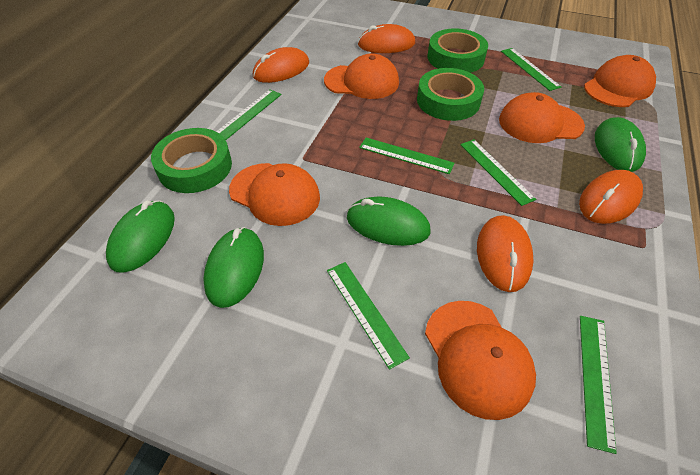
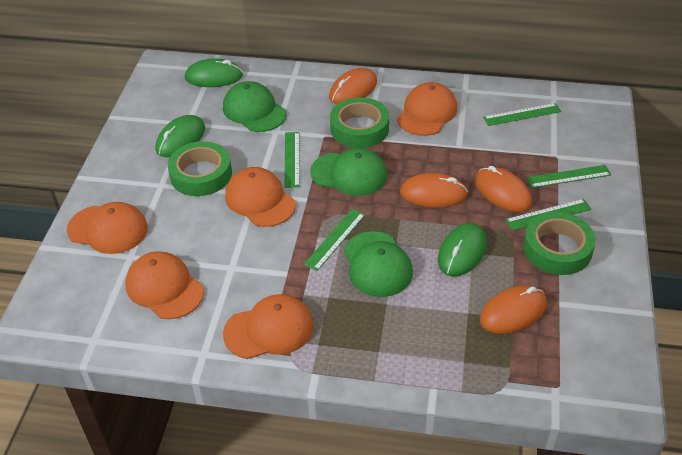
green cap: 0 -> 3
green mouse: 4 -> 3
green ruler: 6 -> 5

